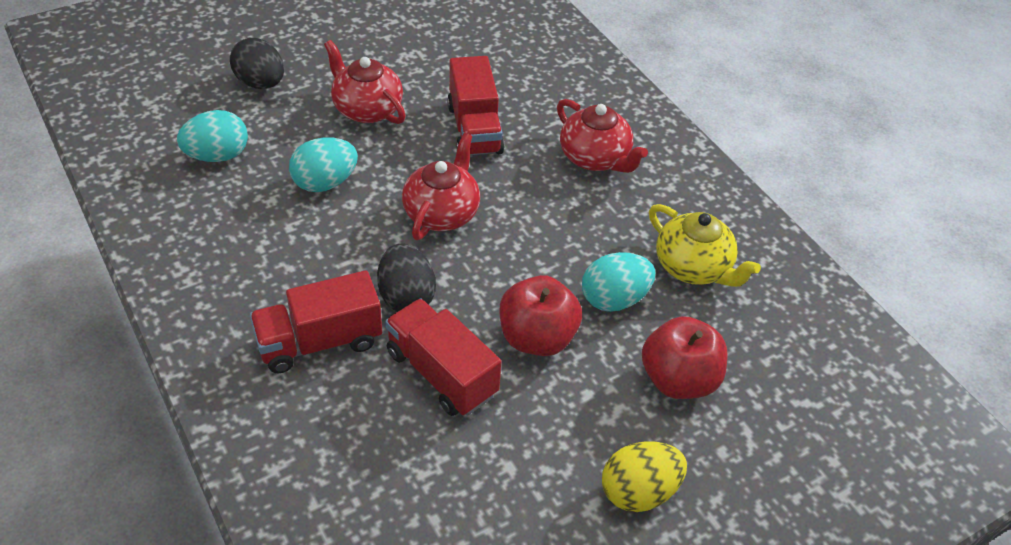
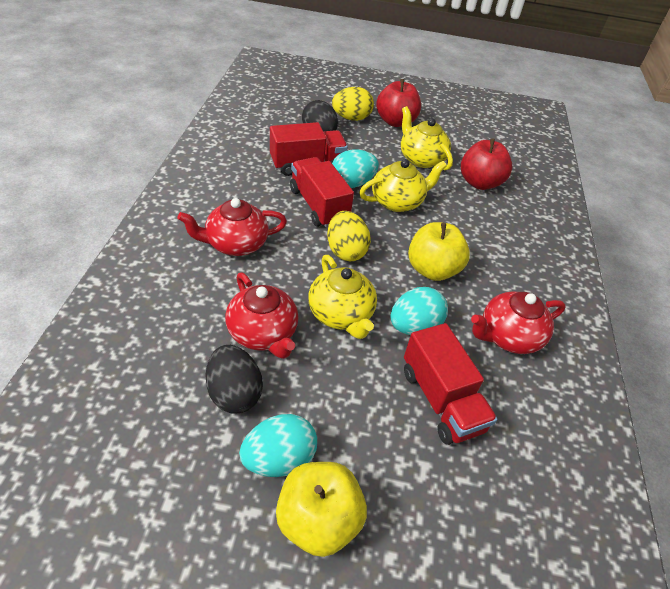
yellow apple: 0 -> 2
yellow egg: 1 -> 2
yellow teapot: 1 -> 3

